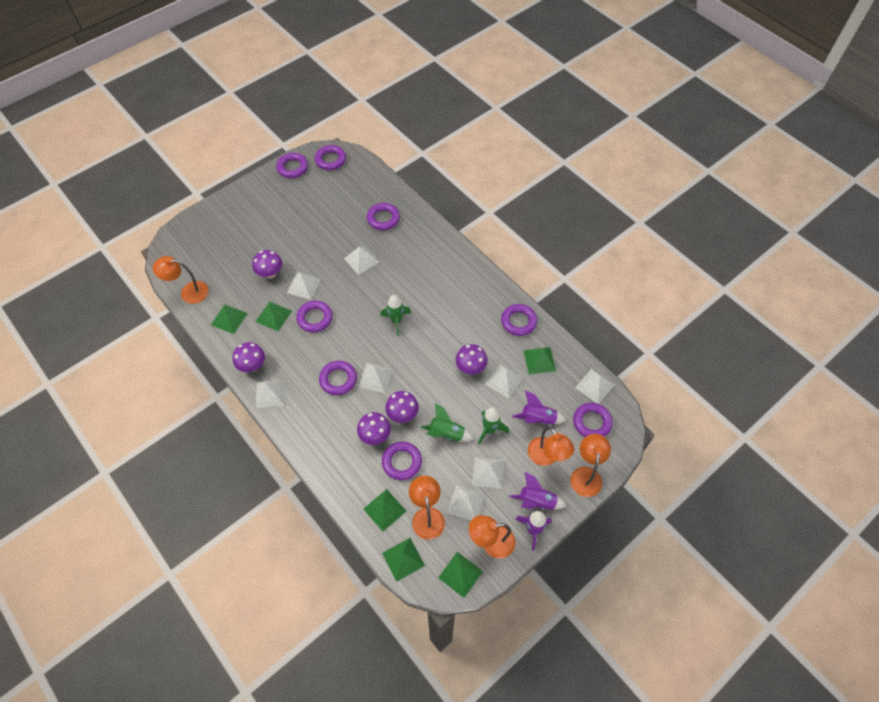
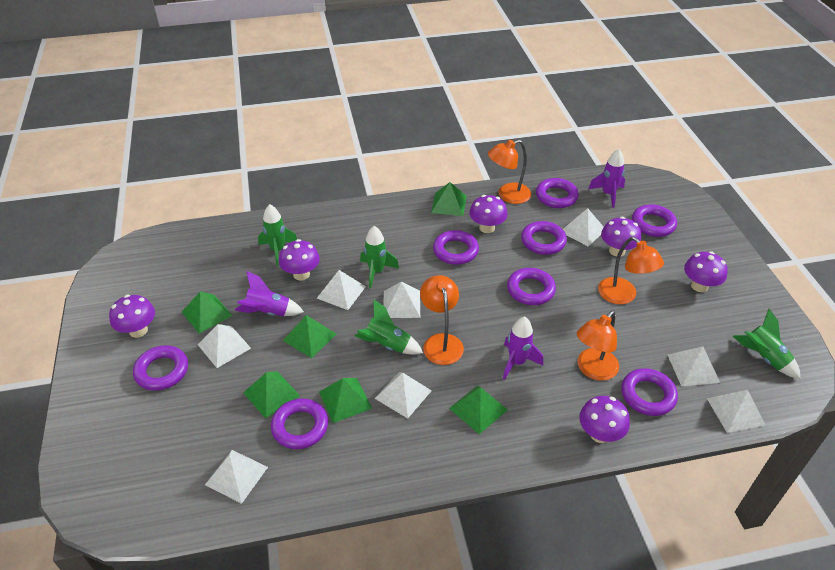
green rocket: 3 -> 4
orange lamp: 5 -> 4
purple mushroom: 5 -> 6

